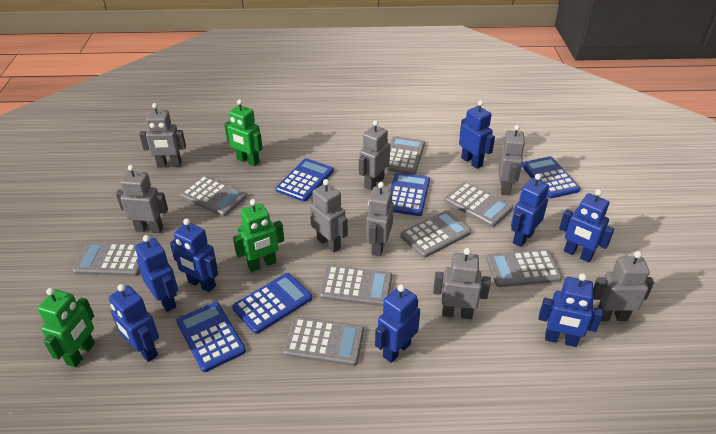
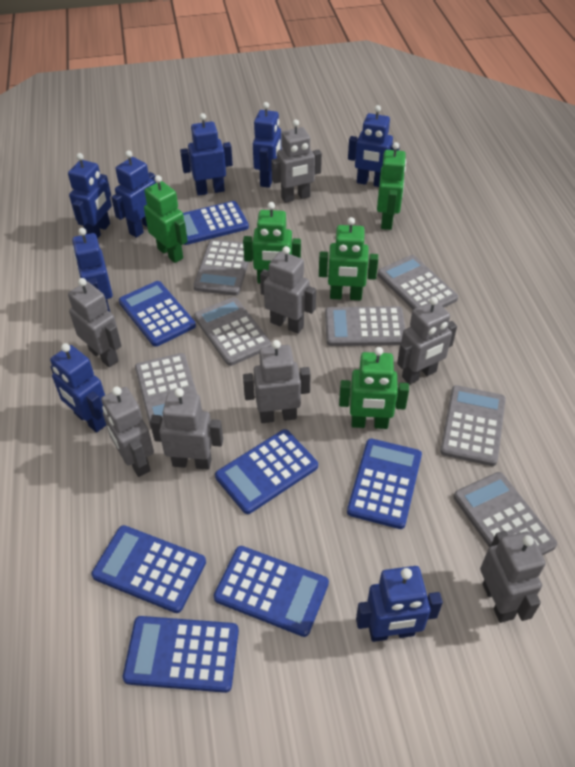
blue calculator: 5 -> 7
green robot: 3 -> 5
grey calculator: 8 -> 7

